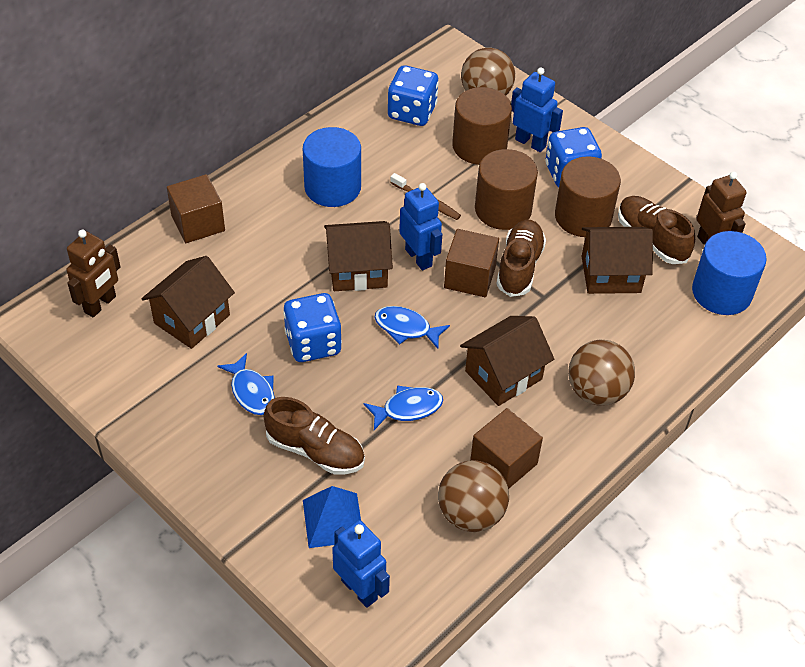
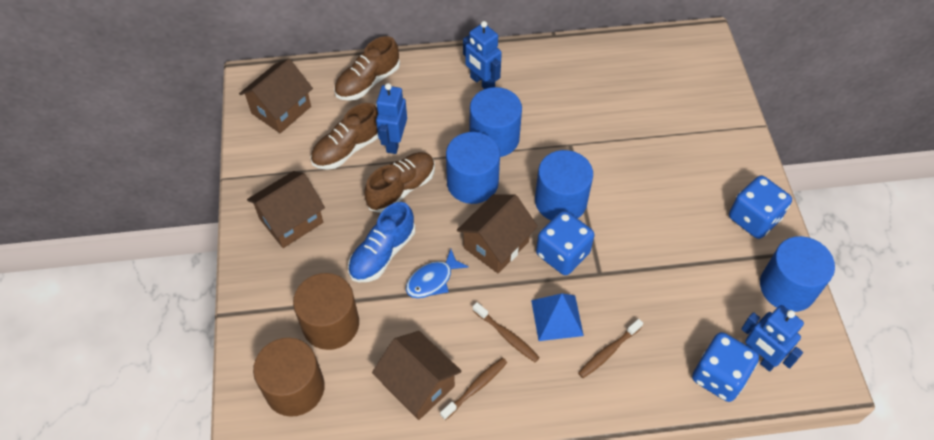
blue cylinder: 2 -> 4
blue fish: 3 -> 1
blue shoe: 0 -> 1
brown ball: 3 -> 0
brown cube: 3 -> 0
brown cylinder: 3 -> 2
brown robot: 2 -> 0
brown toothbrush: 1 -> 3

